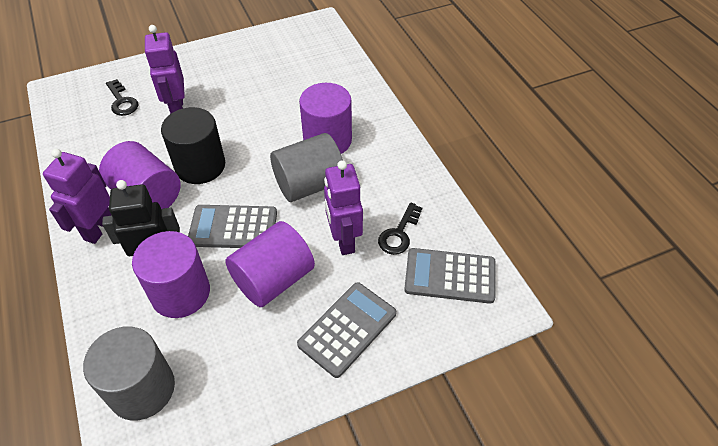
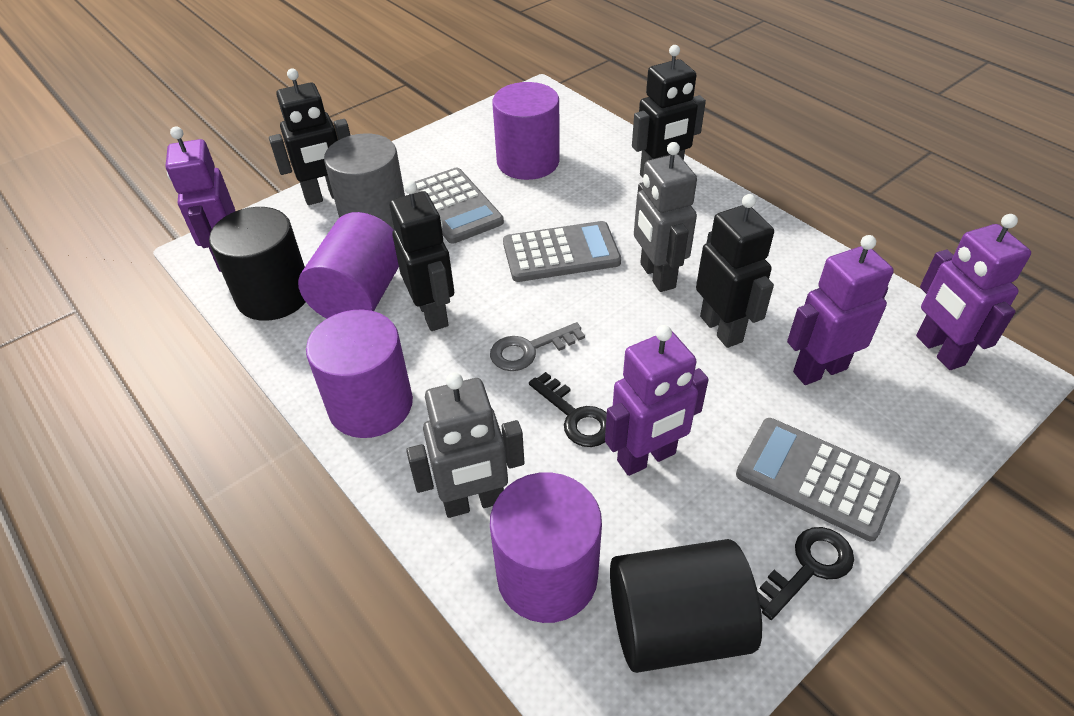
black cylinder: 1 -> 2
black robot: 1 -> 4
grey cylinder: 2 -> 1
grey key: 0 -> 1
grey robot: 0 -> 2
purple robot: 3 -> 4

